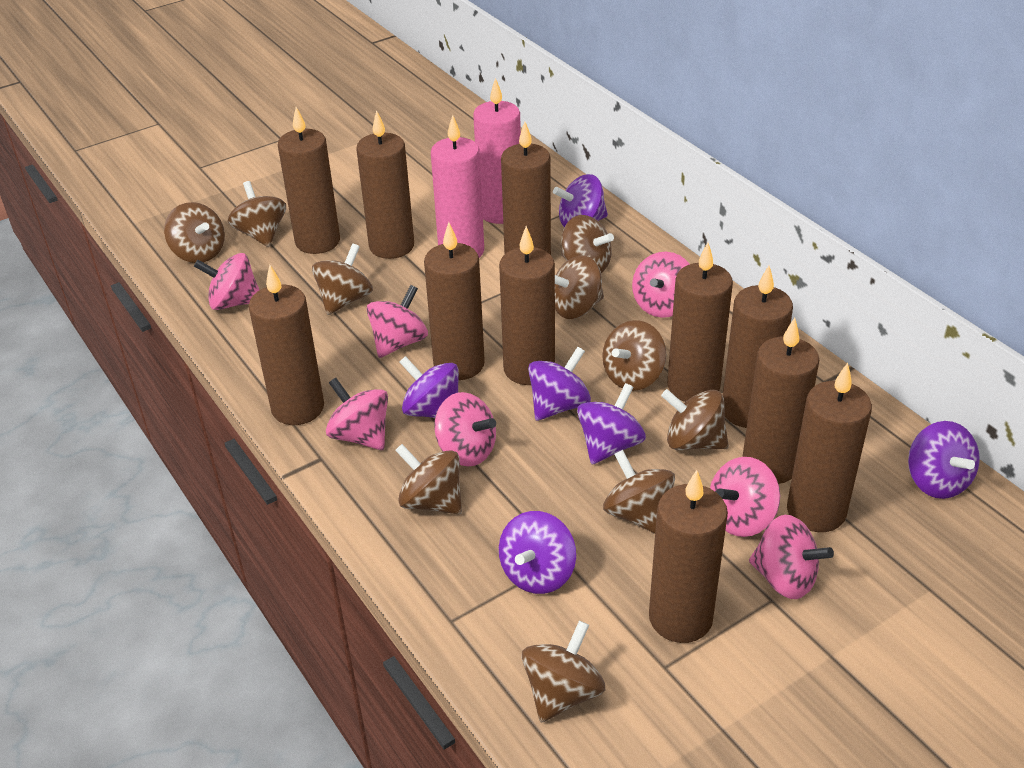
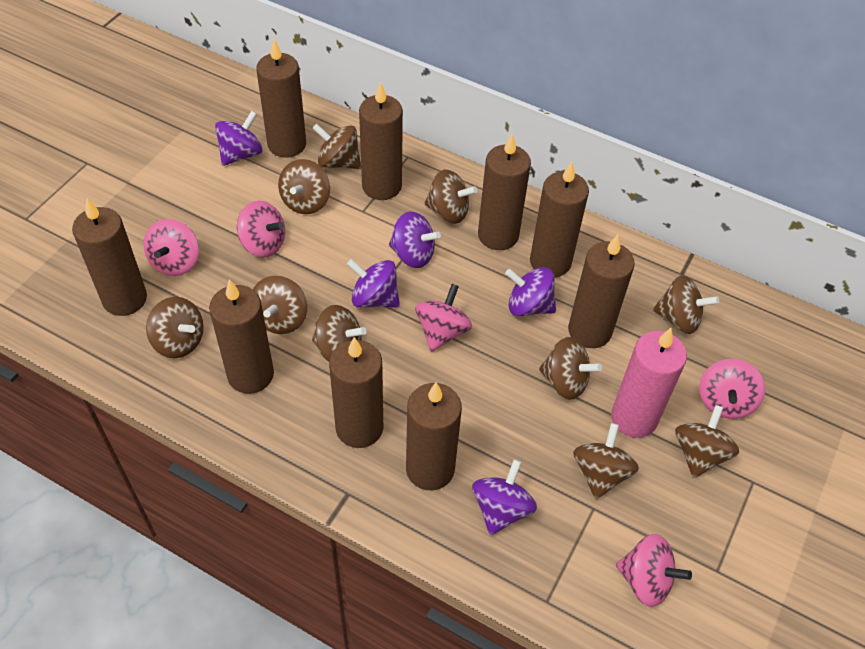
brown candle: 11 -> 9
pink candle: 2 -> 1
pink spinning top: 7 -> 5
purple spinning top: 6 -> 5

